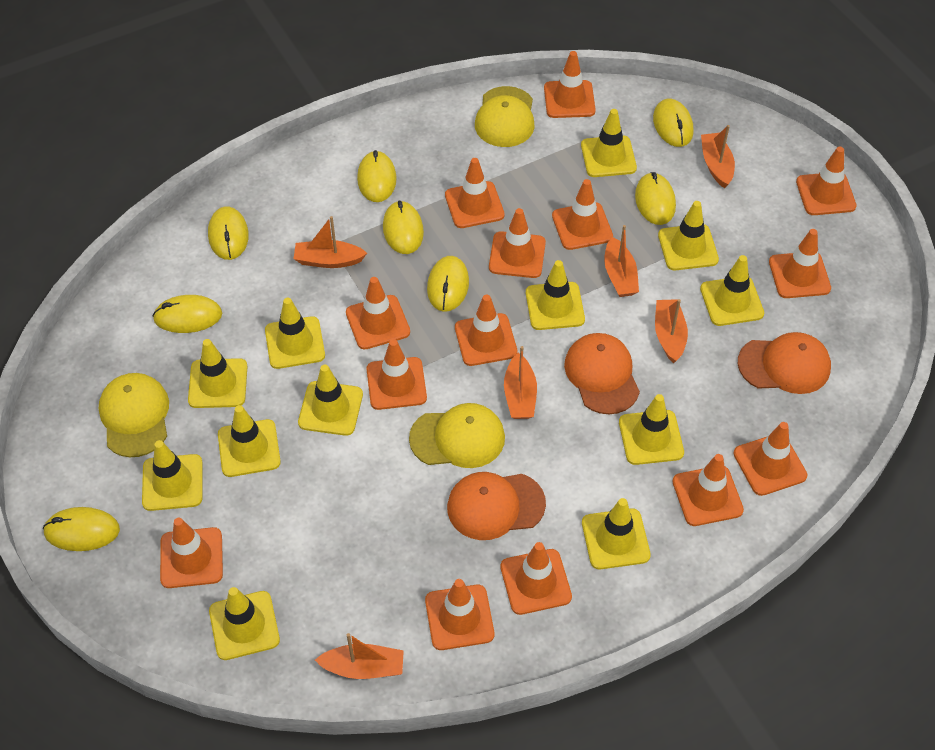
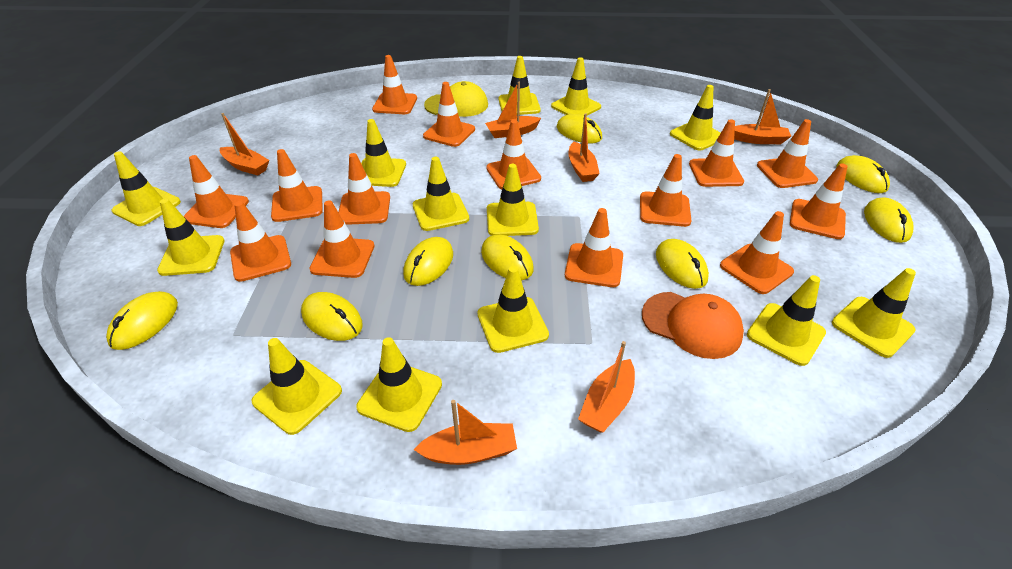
orange cap: 3 -> 1
yellow cap: 3 -> 1
yellow traffic cone: 12 -> 13

